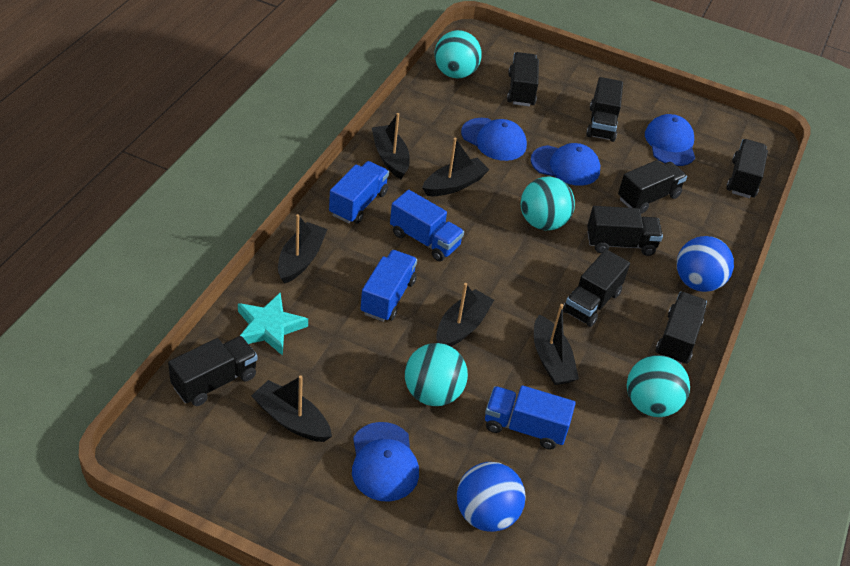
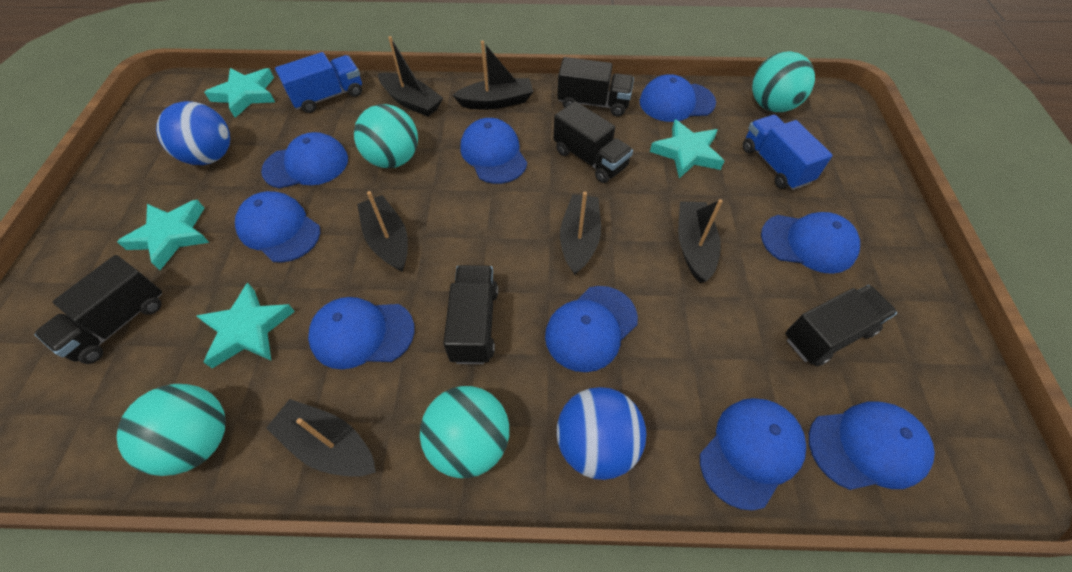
black truck: 8 -> 5
blue cap: 4 -> 9
blue truck: 4 -> 2
turquoise star: 1 -> 4

